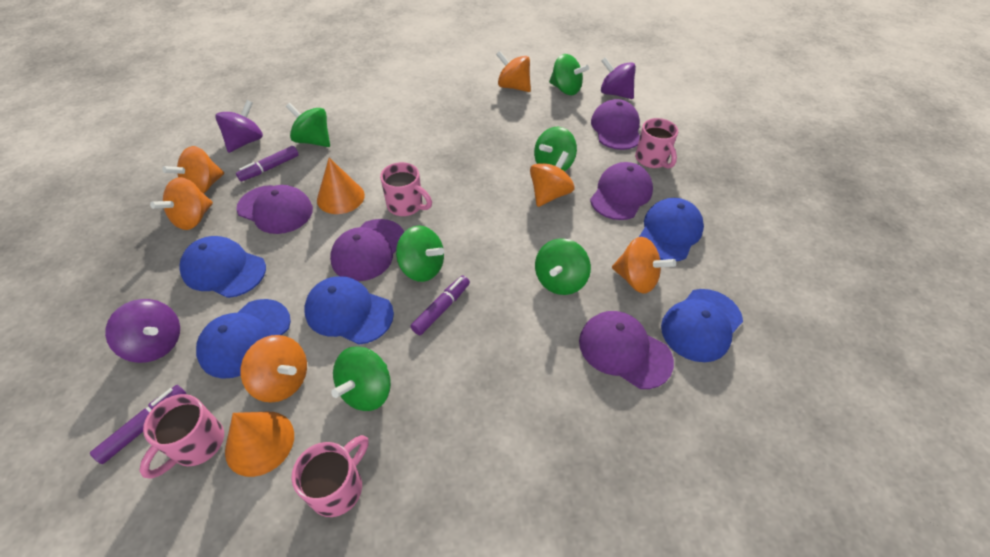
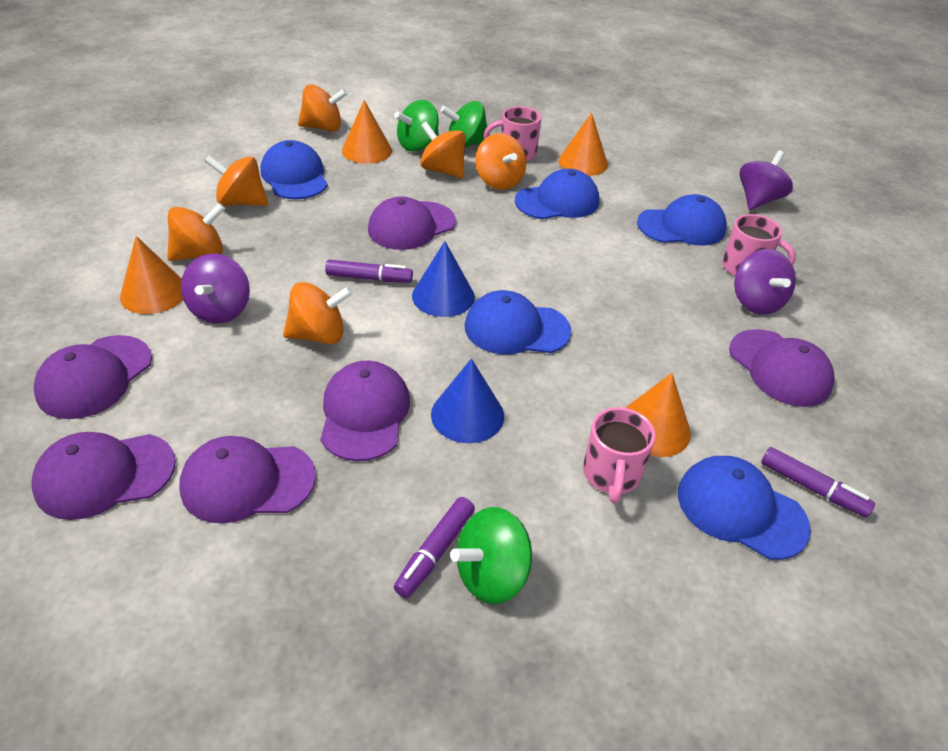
blue cone: 0 -> 2
green spinning top: 6 -> 3
orange cone: 2 -> 4
pink mug: 4 -> 3
purple cap: 5 -> 6

